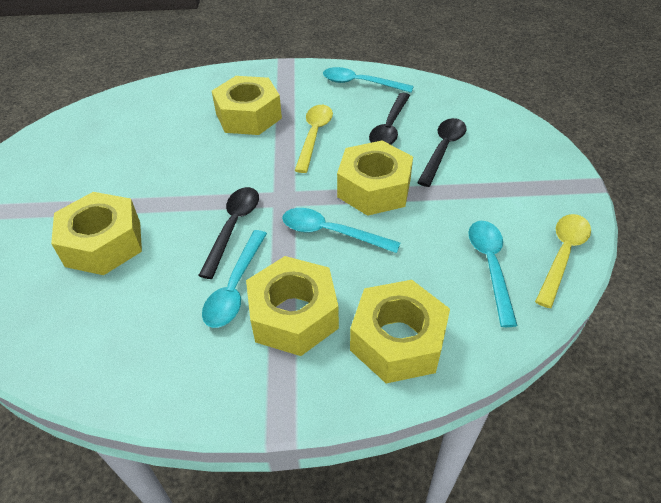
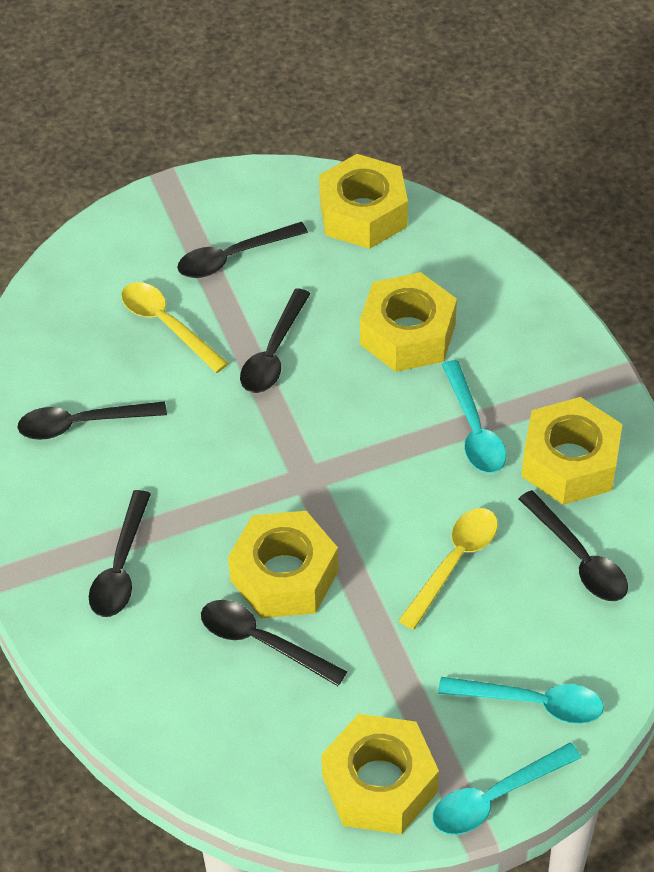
black spoon: 3 -> 6
turquoise spoon: 4 -> 3

